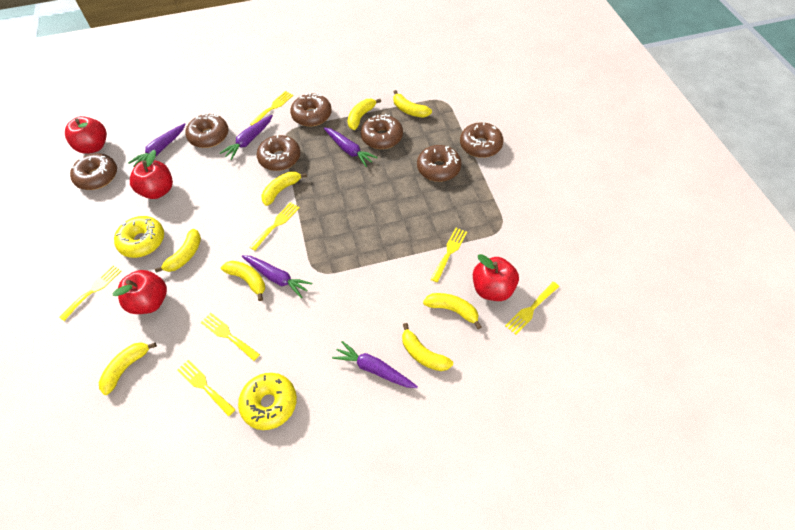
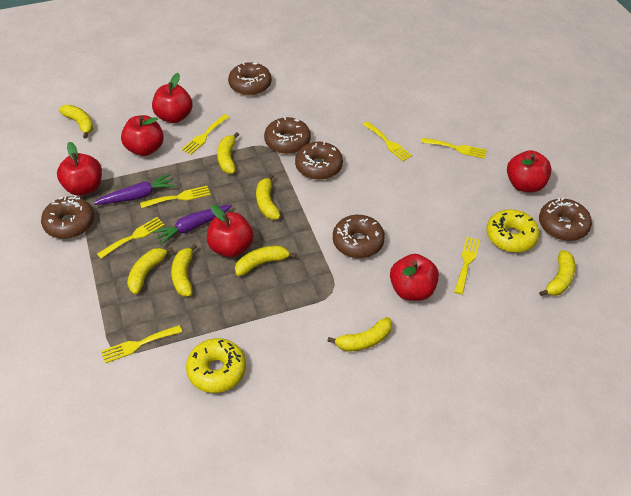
brown donut: 7 -> 6
purple carrot: 5 -> 2
red apple: 4 -> 6

